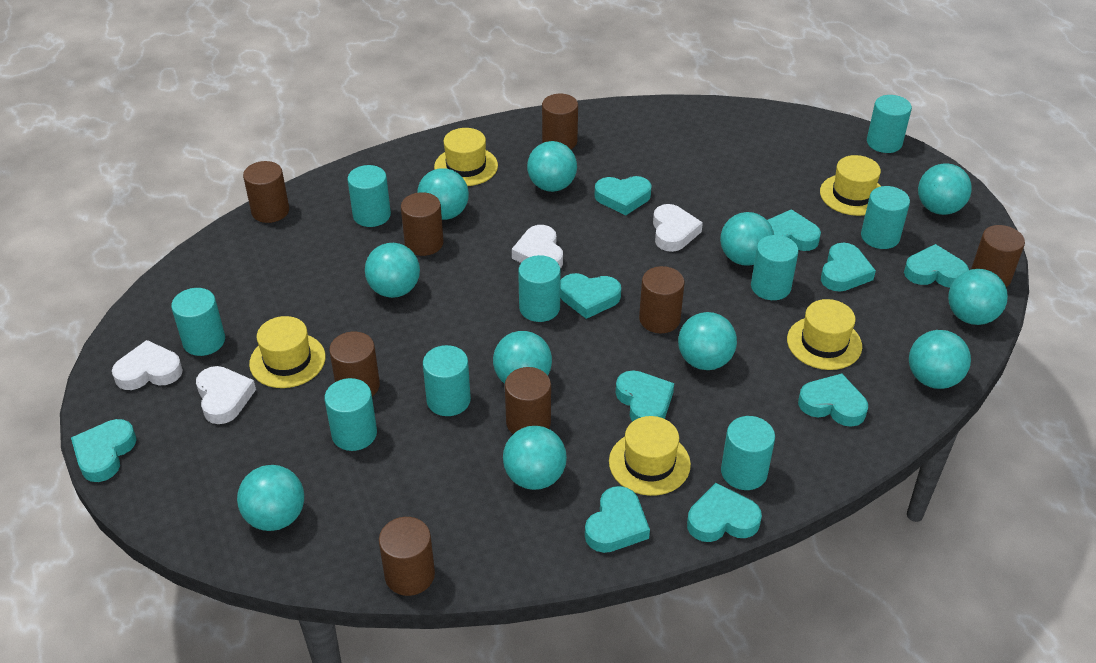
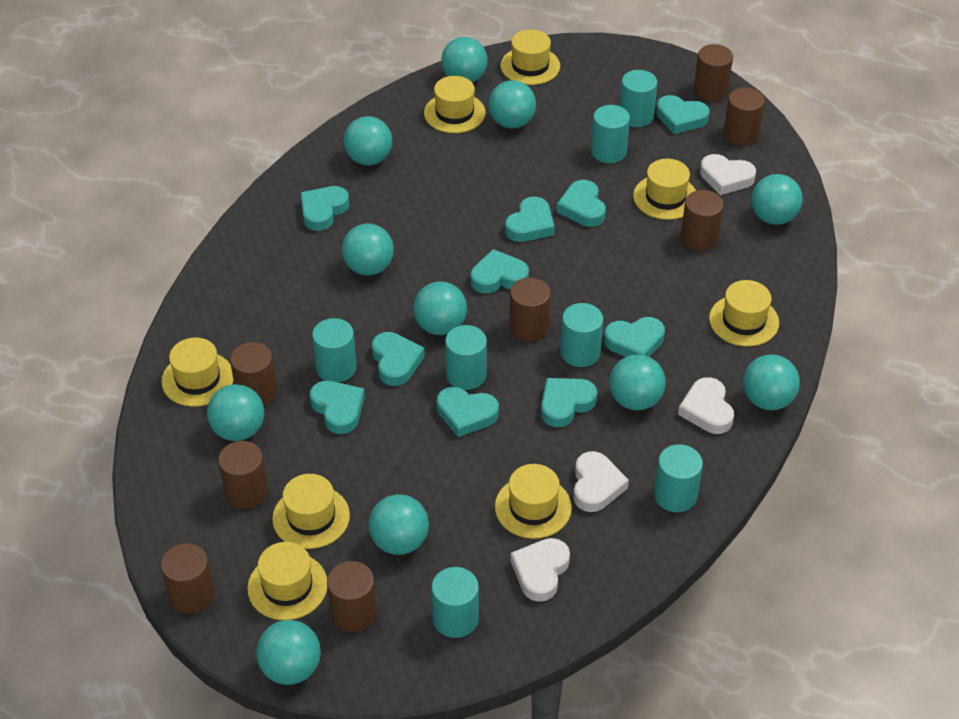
turquoise cylinder: 9 -> 7
yellow hat: 5 -> 8

